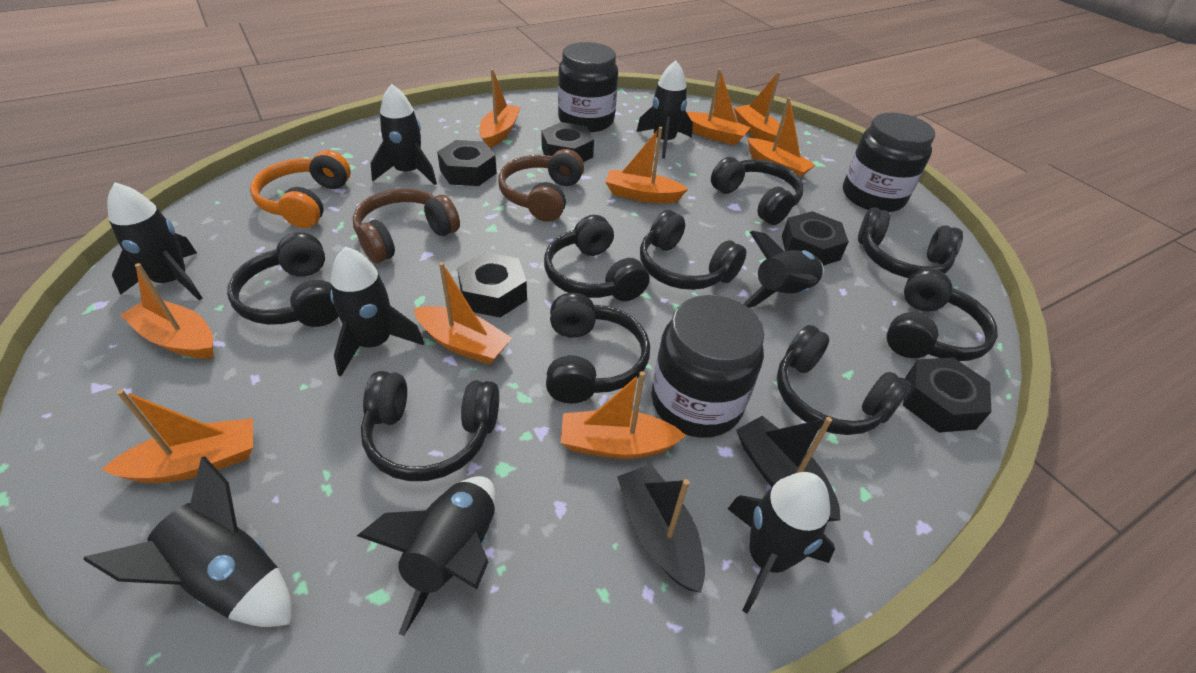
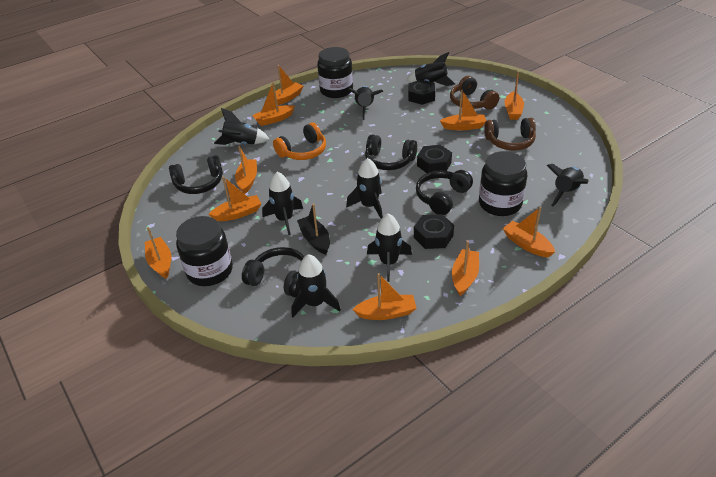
black boat: 2 -> 1
black headphones: 9 -> 4
black nut: 5 -> 3
orange boat: 9 -> 10

